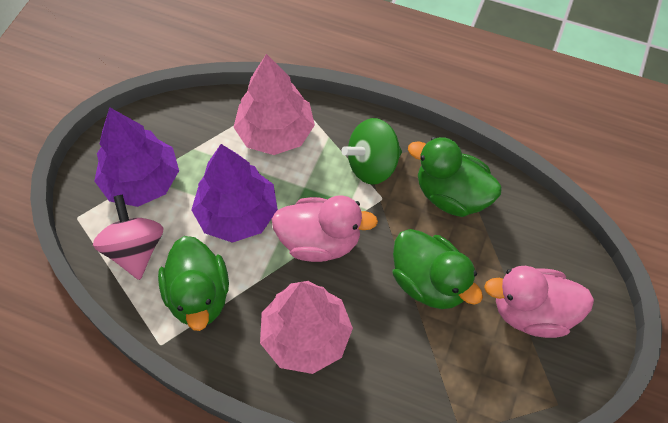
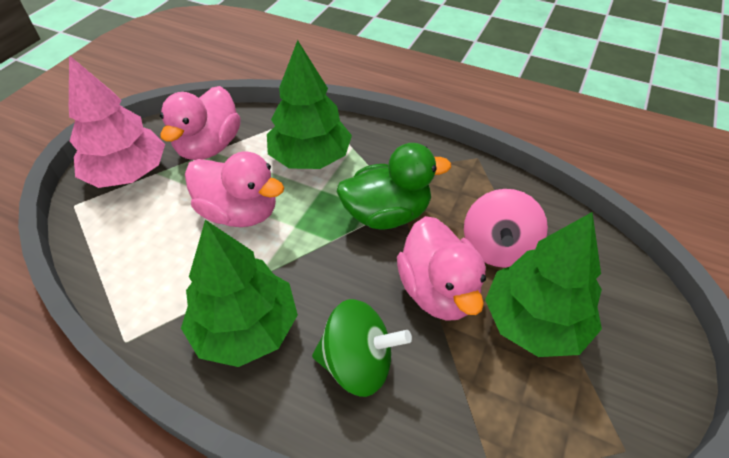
green duck: 3 -> 1
green tree: 0 -> 3
pink duck: 2 -> 3
pink tree: 2 -> 1
purple tree: 2 -> 0

